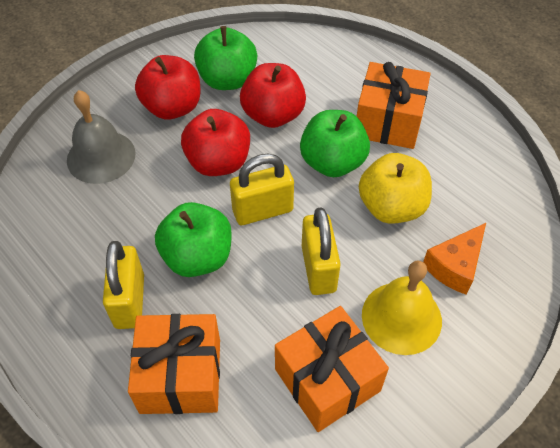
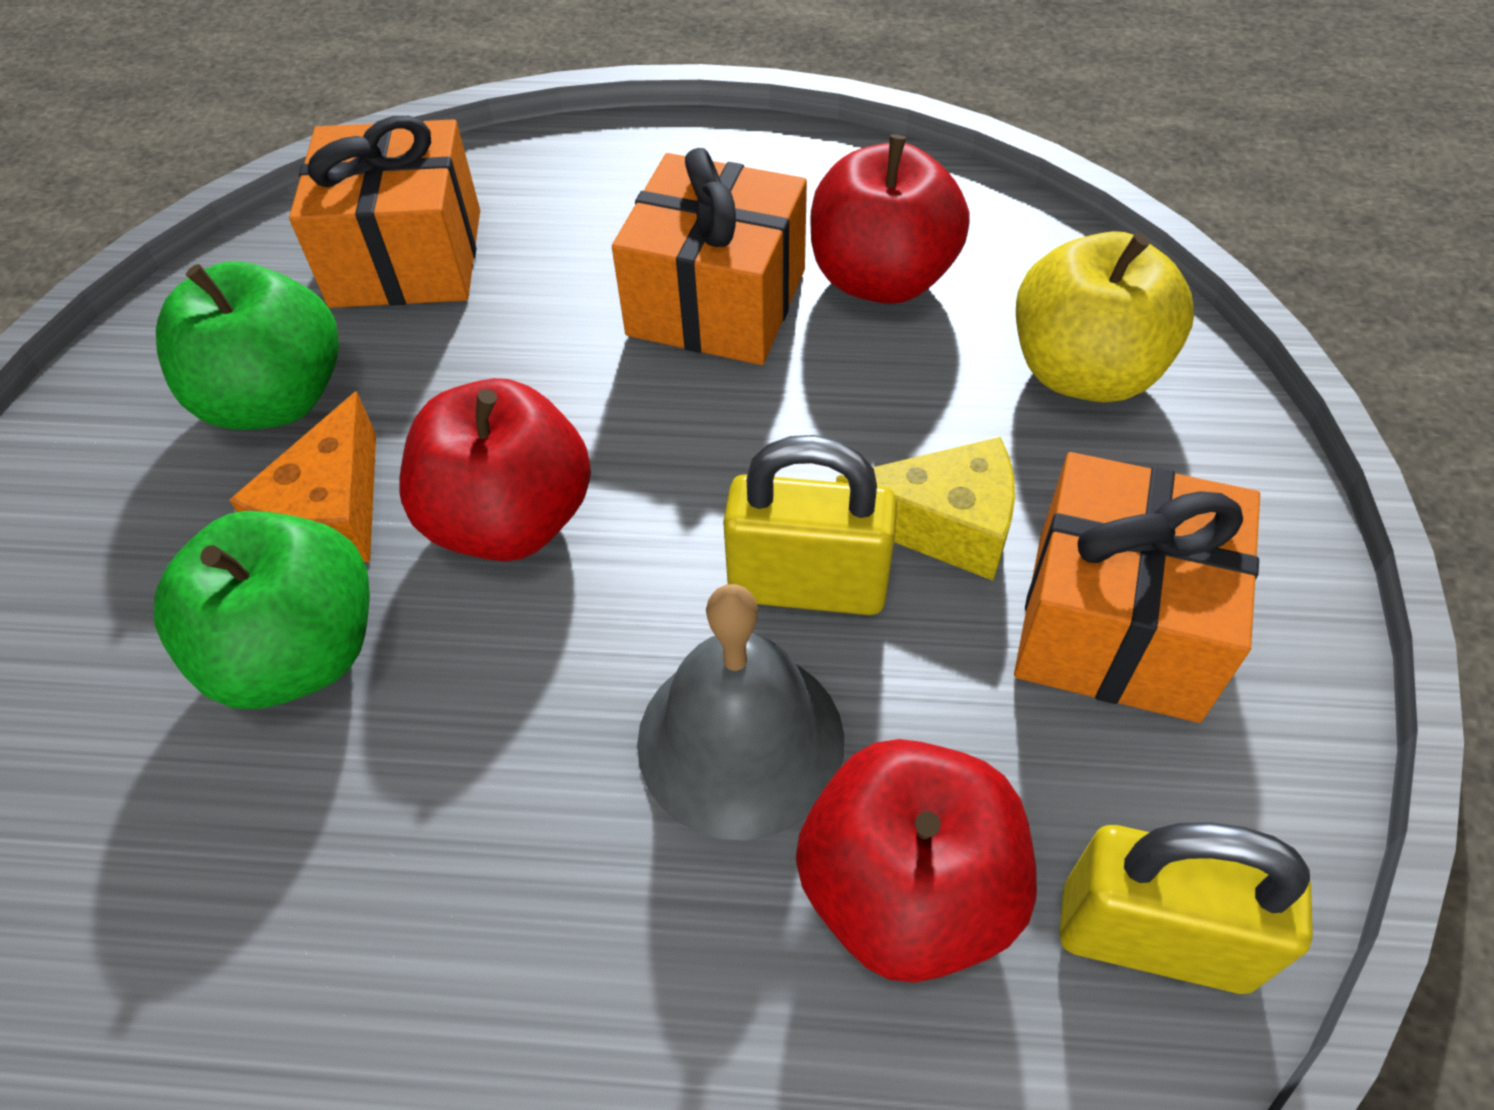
green apple: 3 -> 2
yellow bell: 1 -> 0
yellow cheese: 0 -> 1
yellow padlock: 3 -> 2

